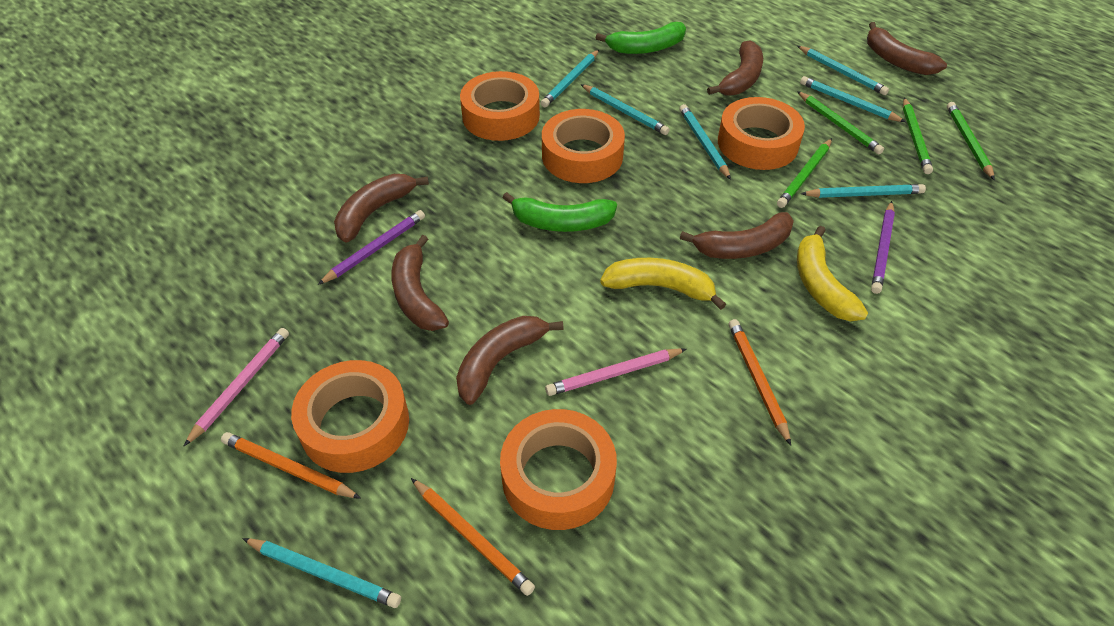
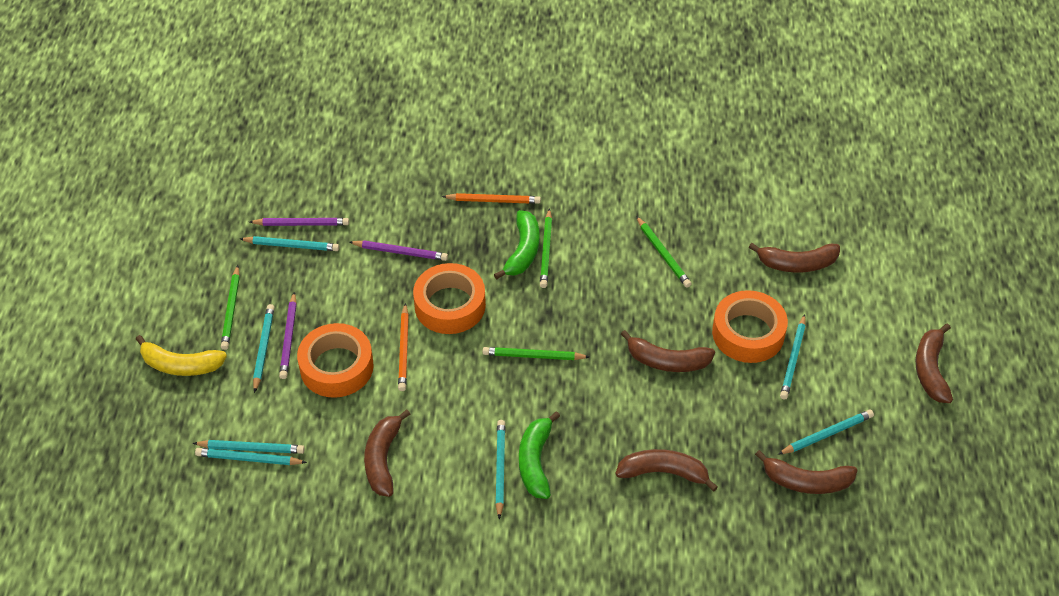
orange pencil: 3 -> 2
orange tape: 5 -> 3
pink pencil: 2 -> 0
purple pencil: 2 -> 3
yellow banana: 2 -> 1

